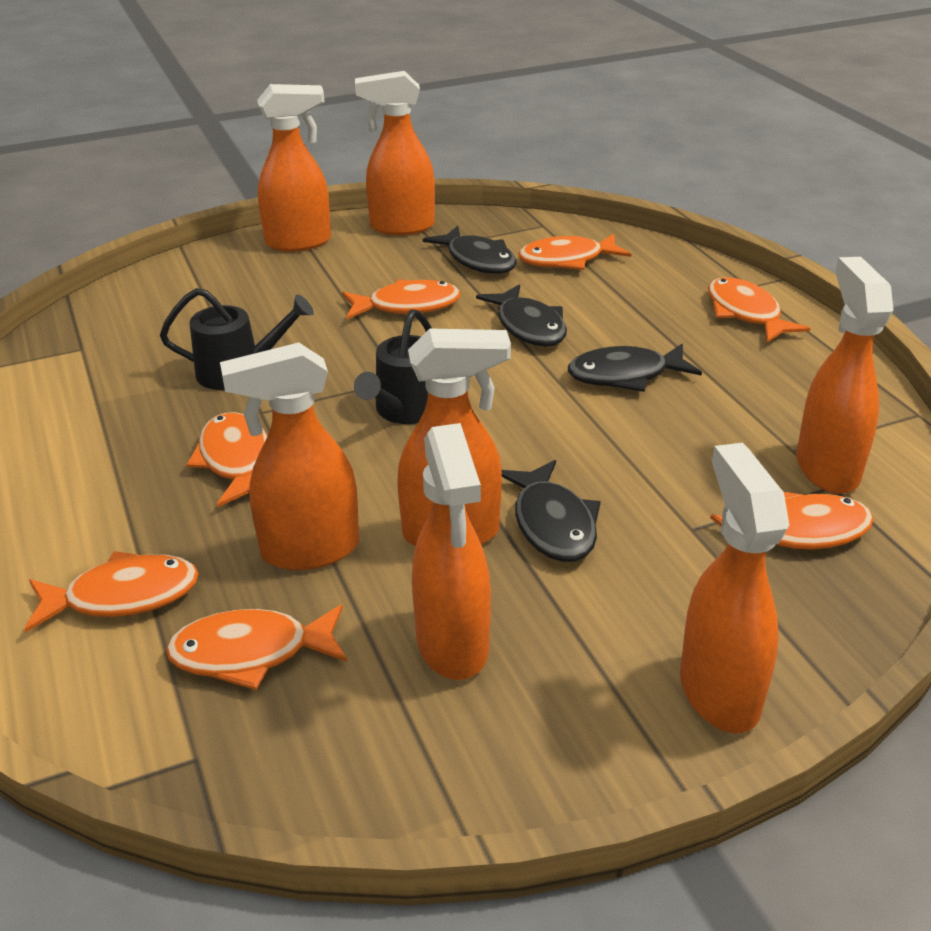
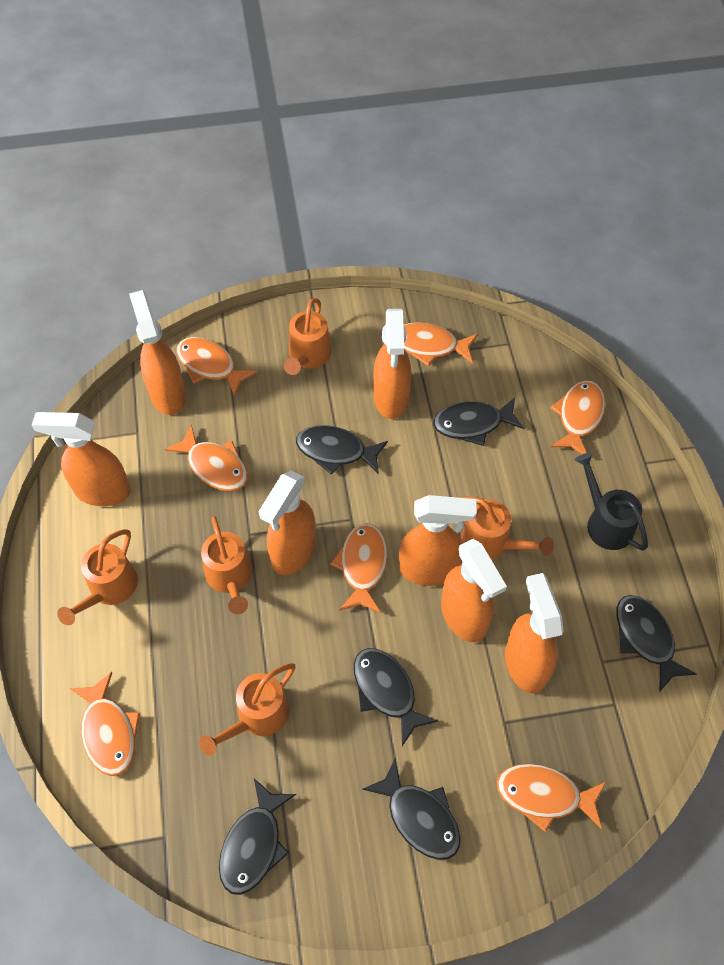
black fish: 4 -> 6
black watering can: 2 -> 1
orange watering can: 0 -> 5

